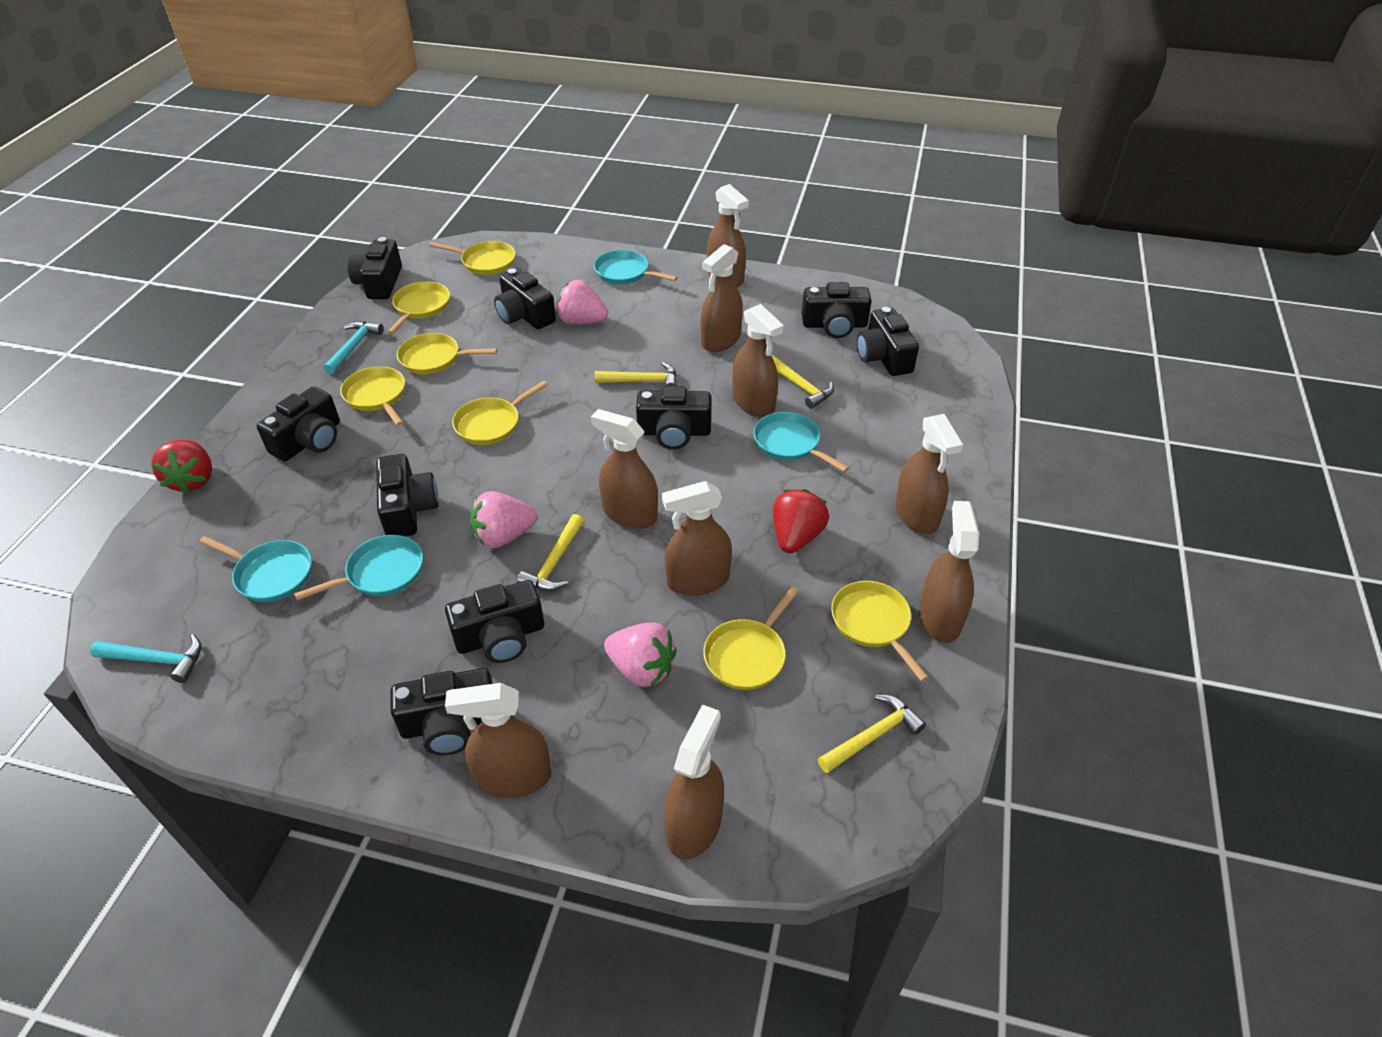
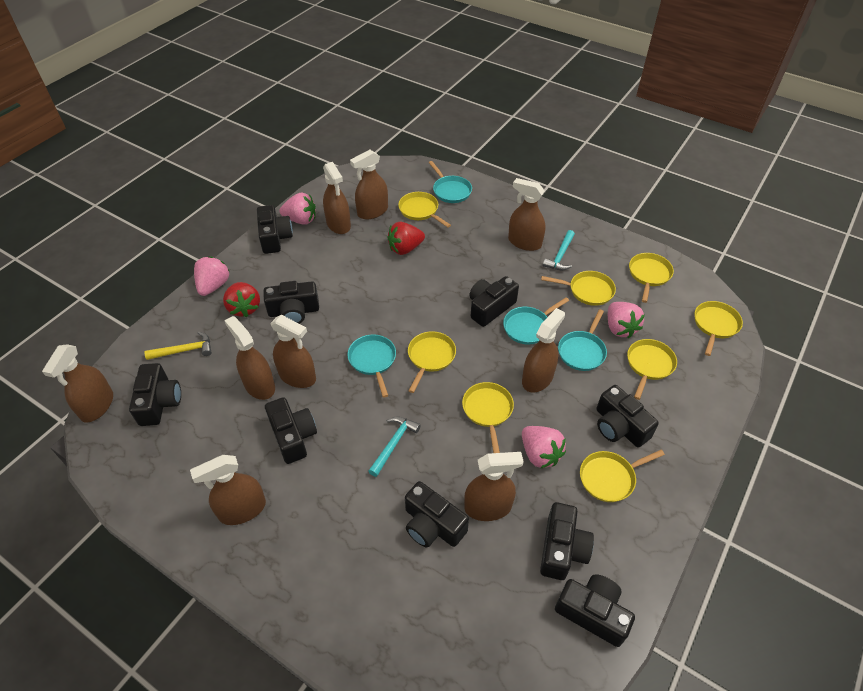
pink strawberry: 3 -> 4
yellow hammer: 4 -> 1
yellow pan: 7 -> 8

